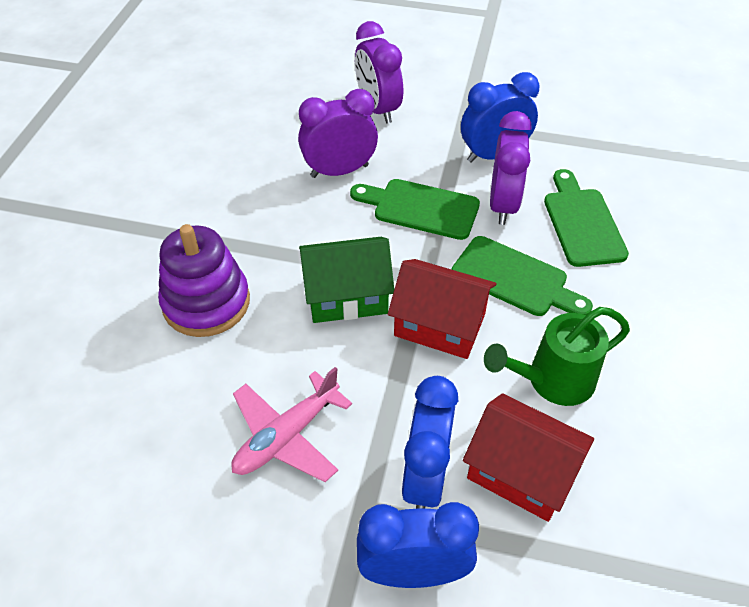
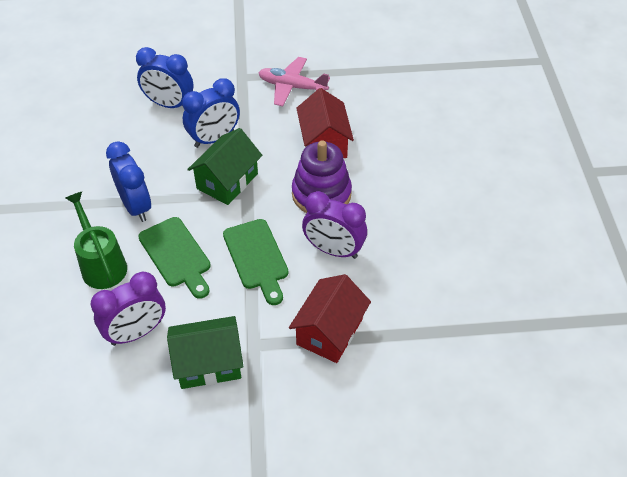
green cutting board: 3 -> 2
green house: 1 -> 2
purple clock: 3 -> 2

